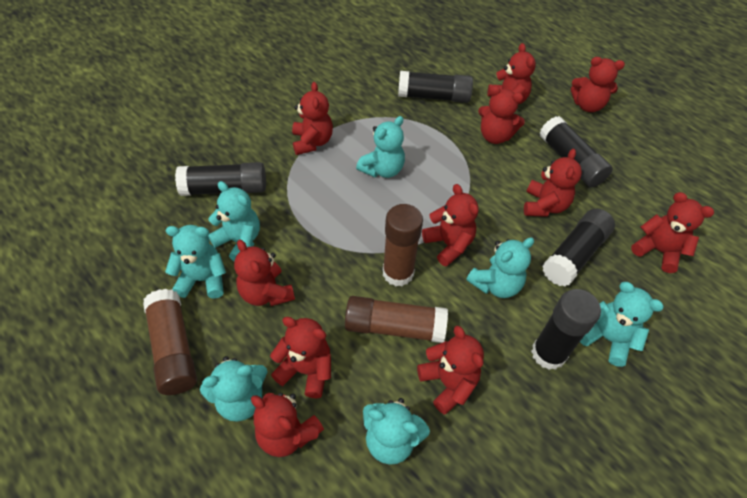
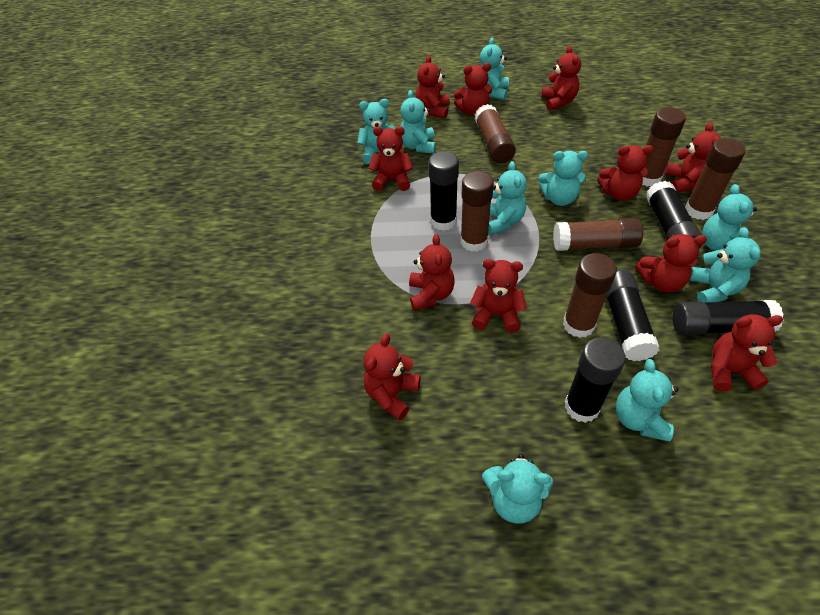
brown glue stick: 3 -> 6
turquoise teddy bear: 7 -> 9

